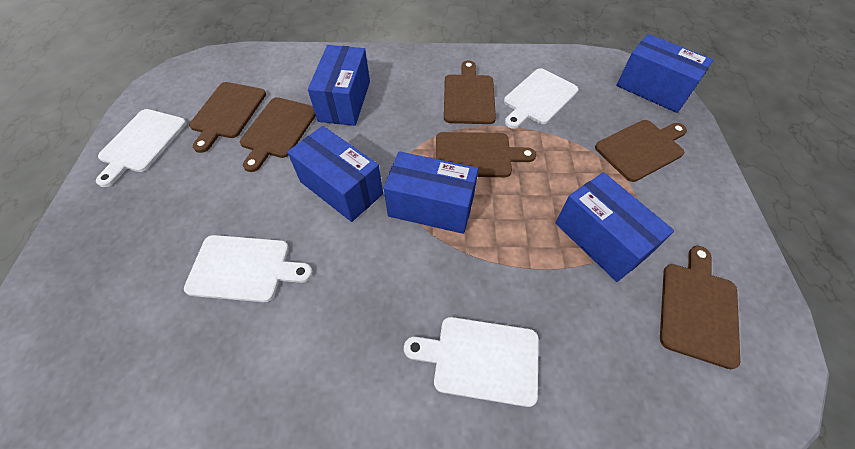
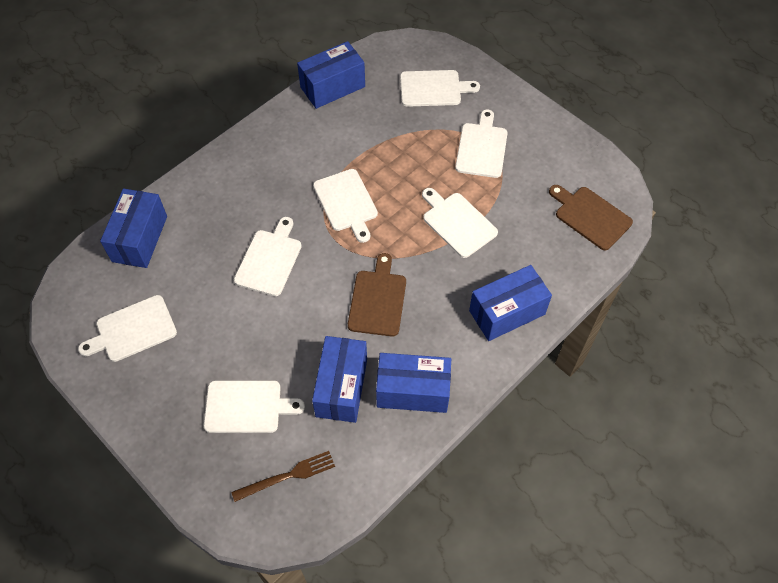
brown cutting board: 6 -> 2
brown fork: 0 -> 1
white cutting board: 4 -> 7

